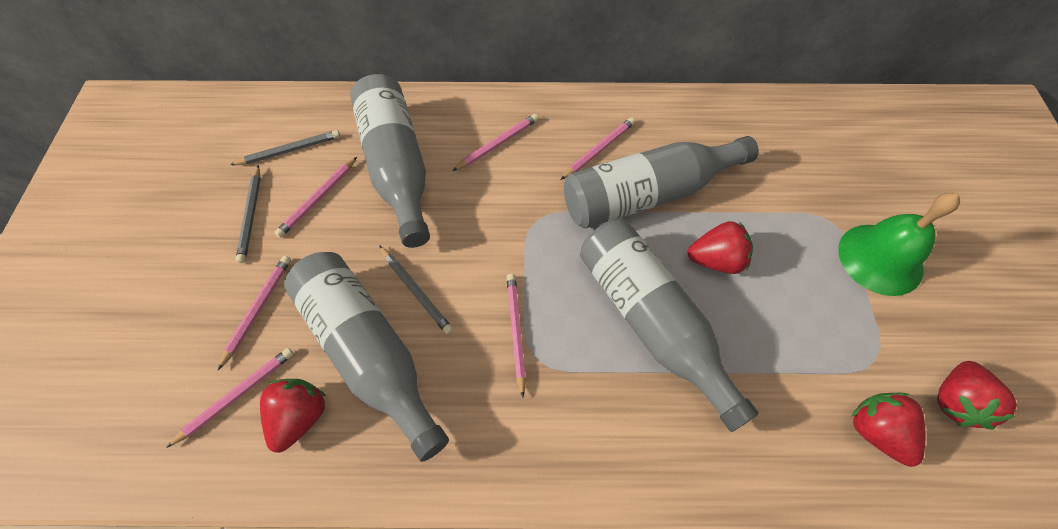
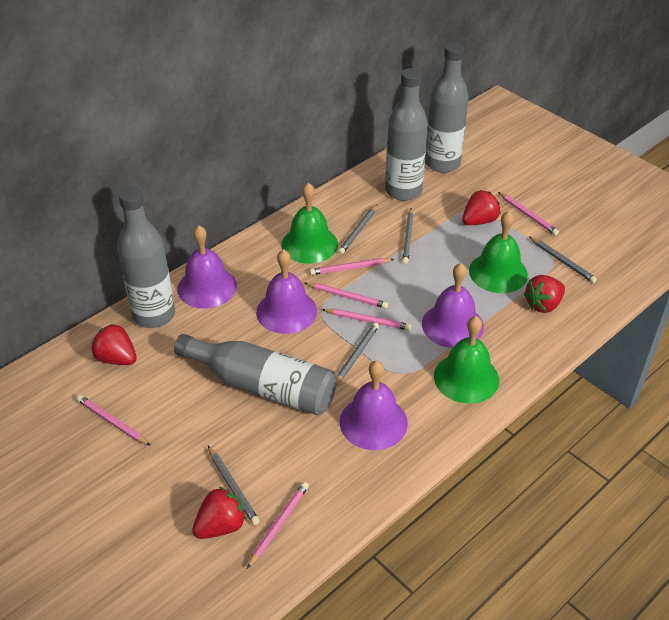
green bell: 1 -> 3
grey pencil: 3 -> 5
purple bell: 0 -> 4

